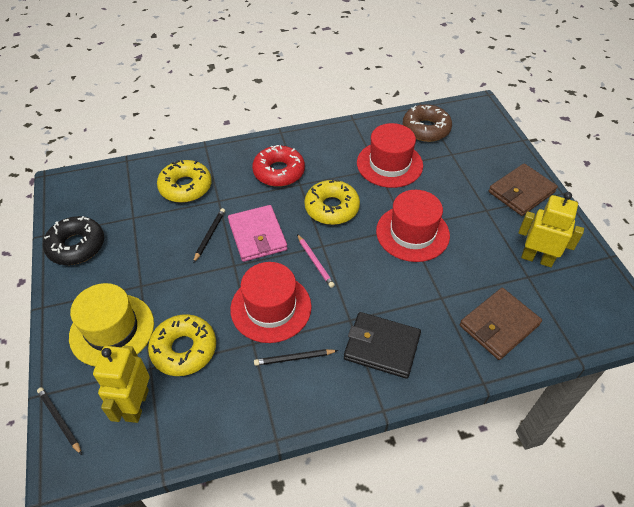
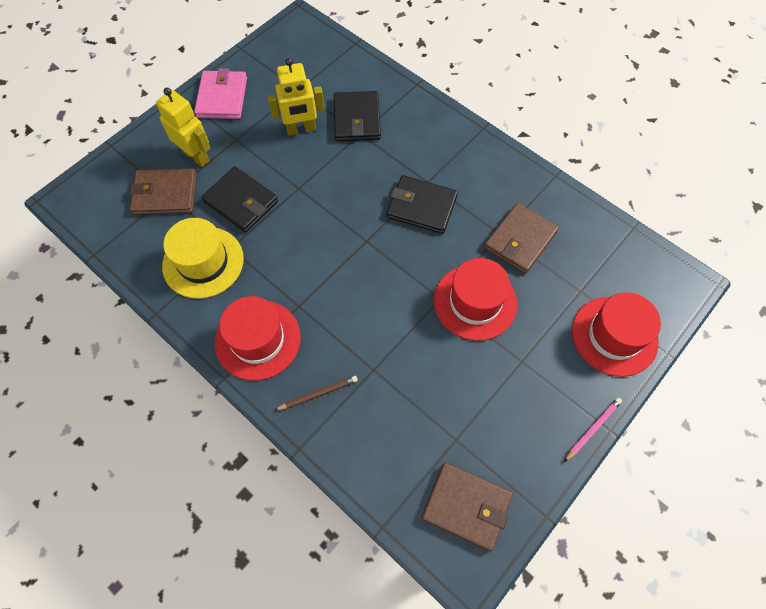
black donut: 1 -> 0
black pencil: 3 -> 0
black wallet: 1 -> 3
brown donut: 1 -> 0
brown pencil: 0 -> 1
brown wallet: 2 -> 3
red donut: 1 -> 0
yellow donut: 3 -> 0

